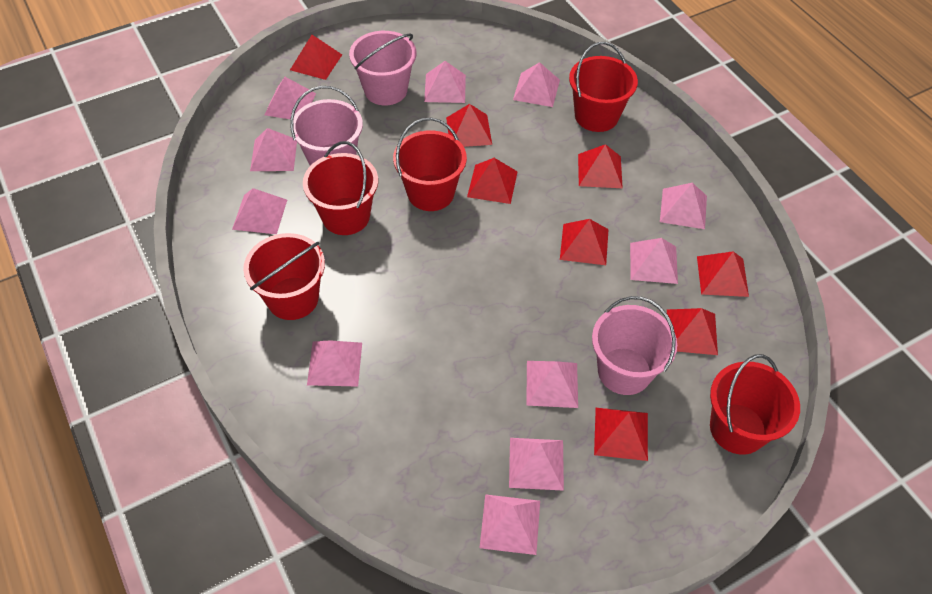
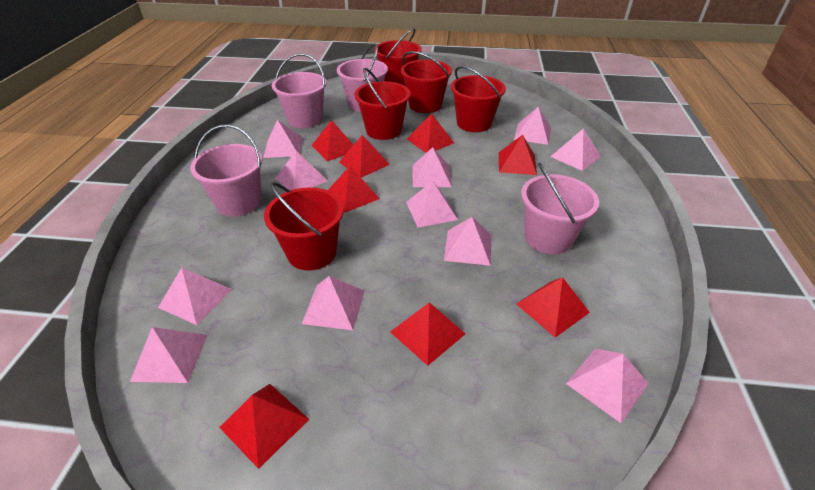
pink bucket: 3 -> 4

